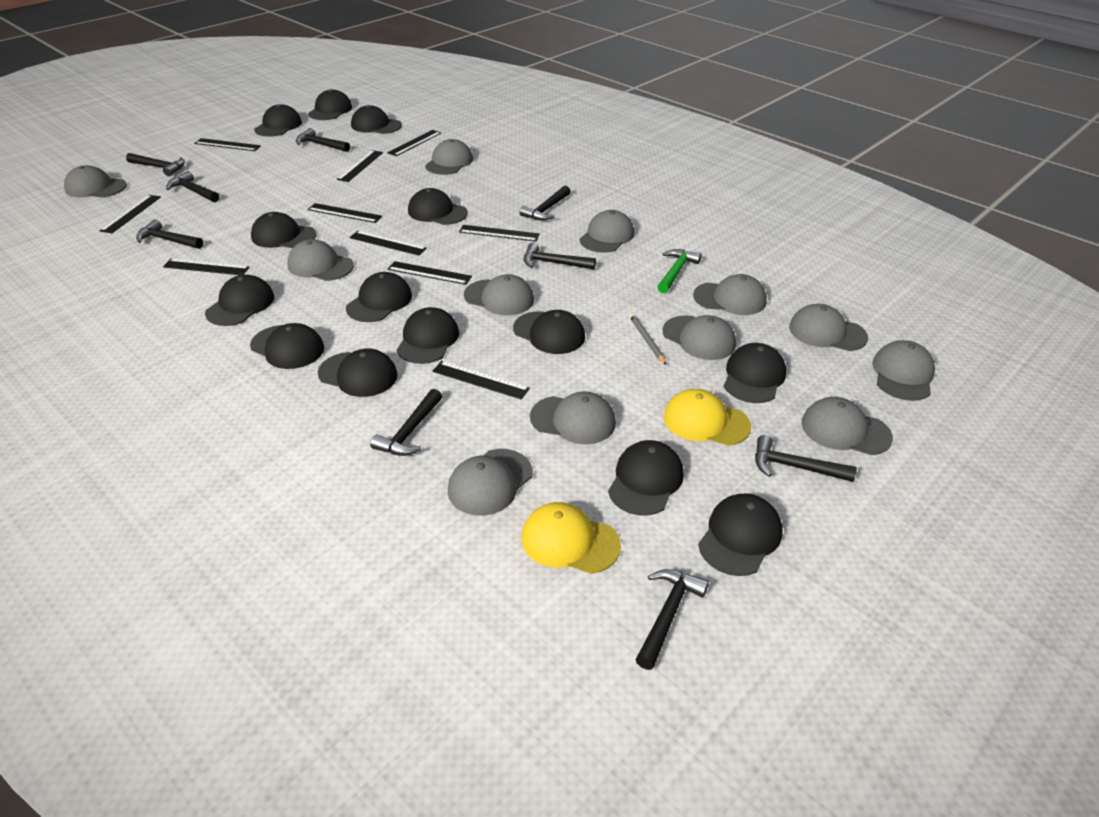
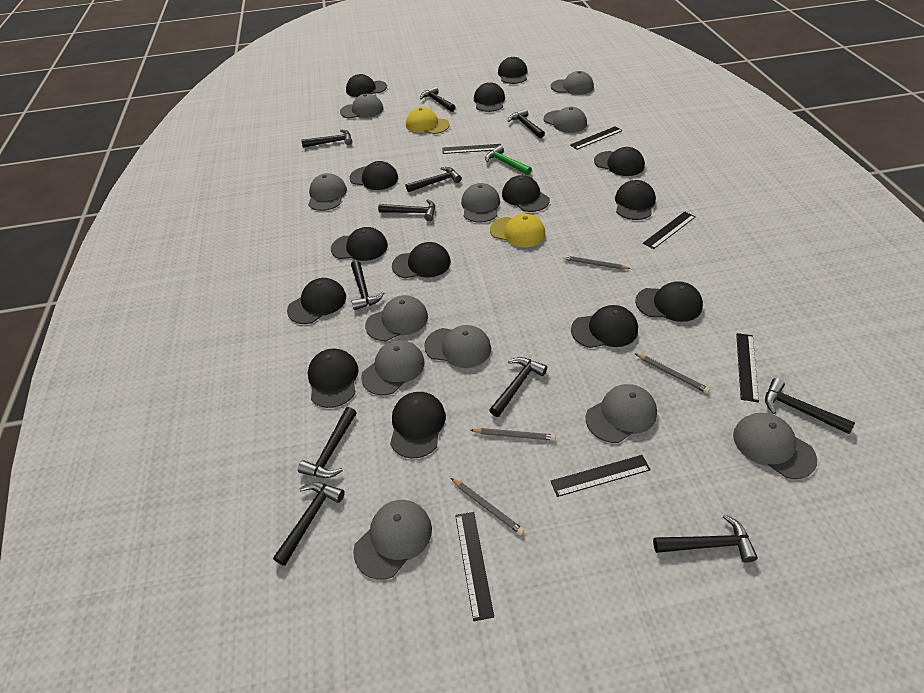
black hammer: 9 -> 11
black ruler: 10 -> 6
grey cap: 12 -> 11
grey pencil: 1 -> 4

